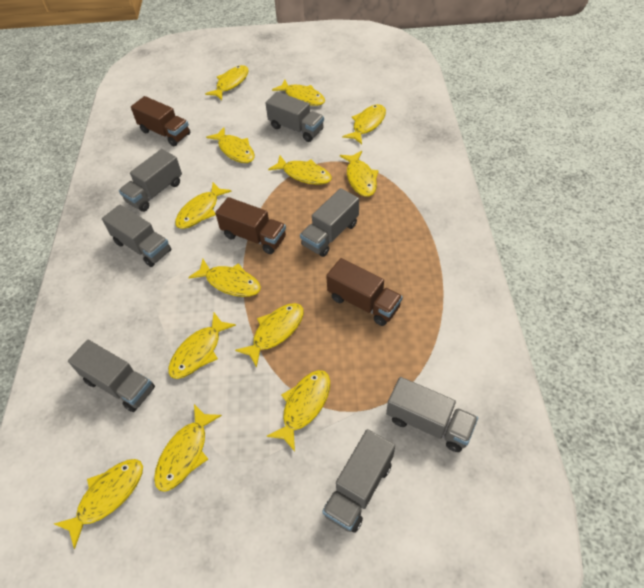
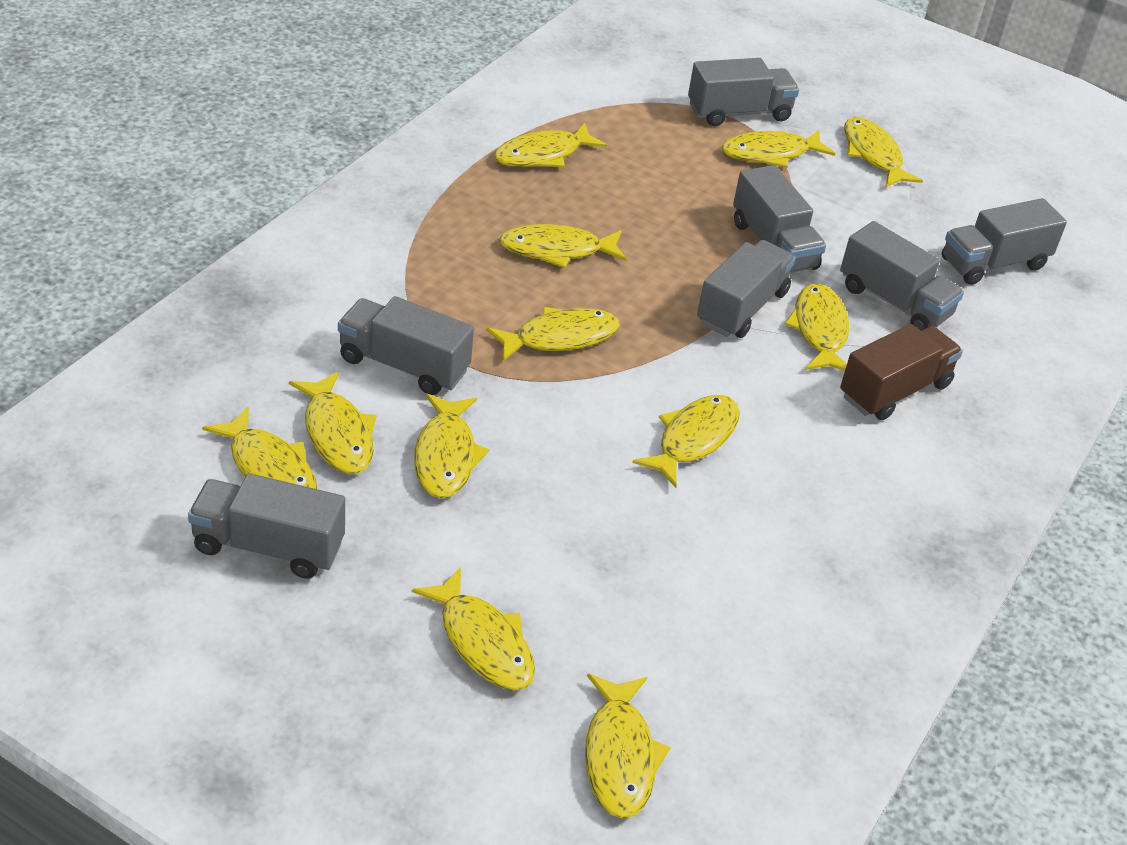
brown truck: 3 -> 1
yellow fish: 13 -> 12

